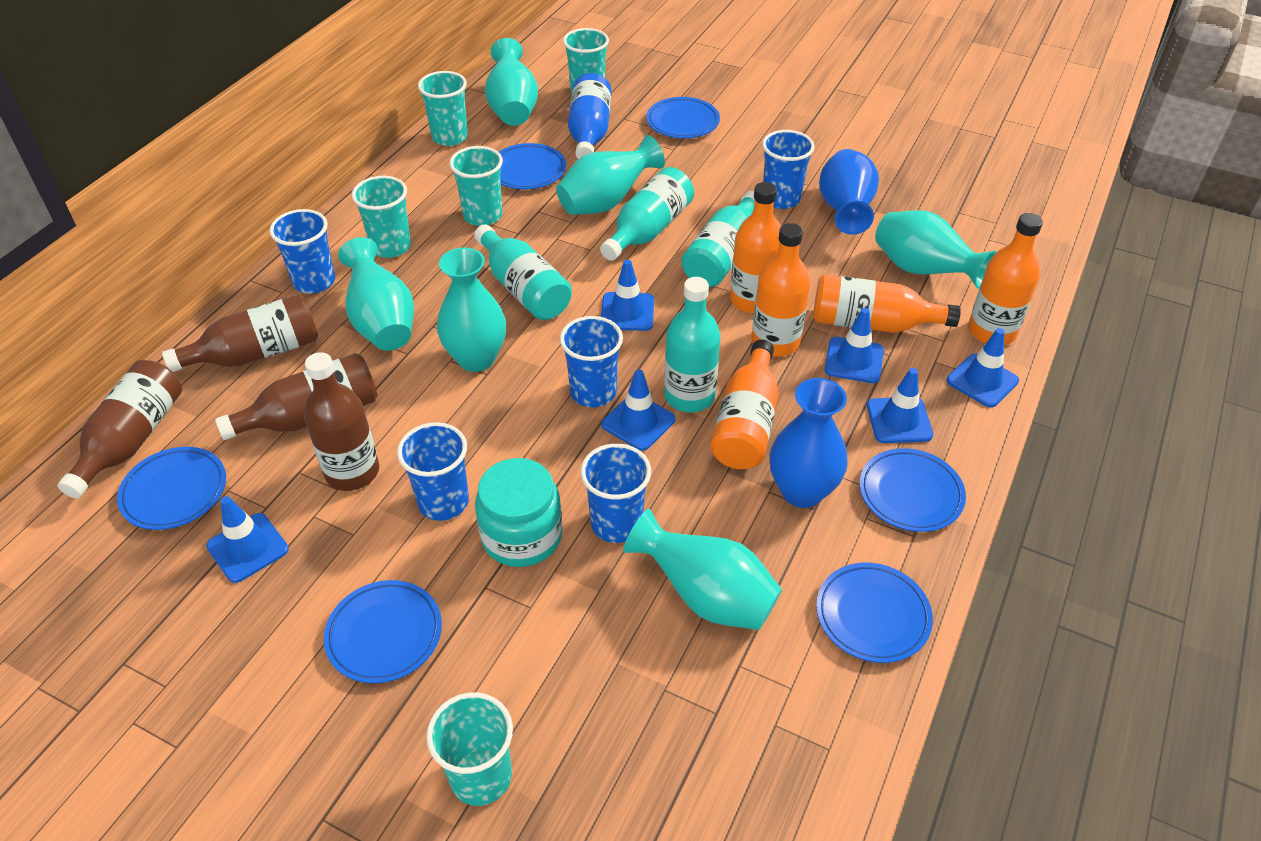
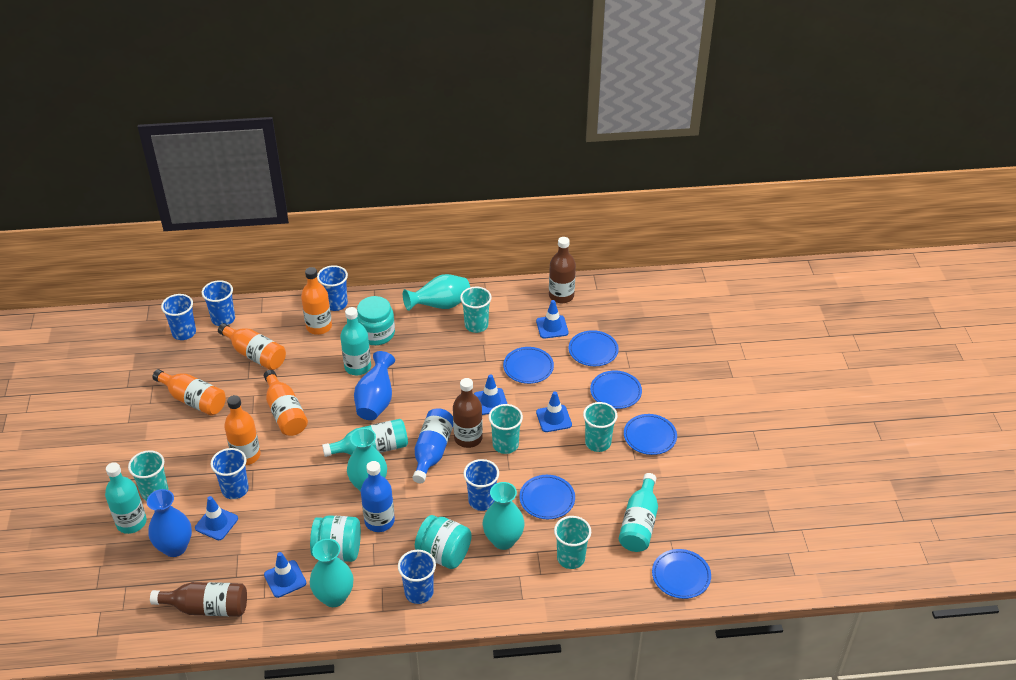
blue bottle: 1 -> 2
blue cup: 5 -> 6
blue traffic cone: 6 -> 5
brown bottle: 4 -> 3
turquoise jar: 1 -> 3
turquoise vase: 6 -> 4

